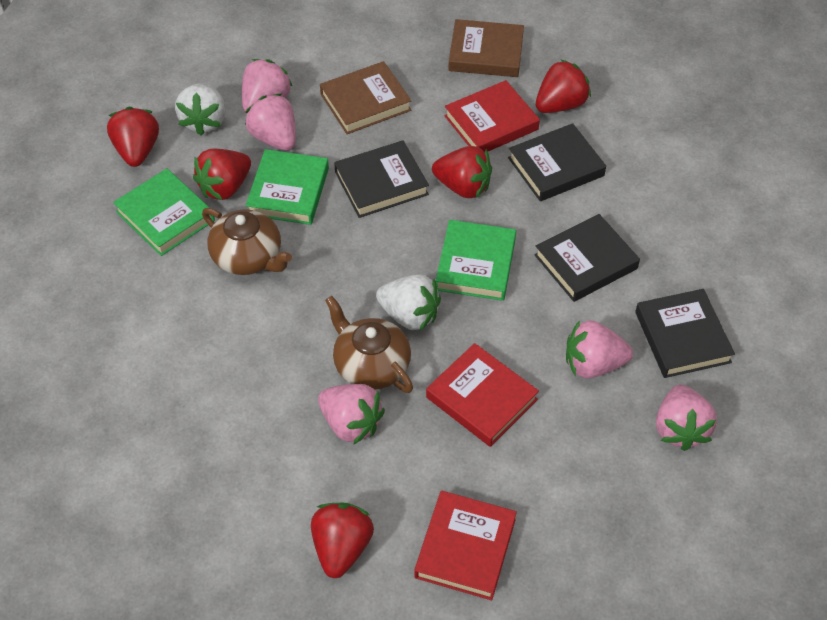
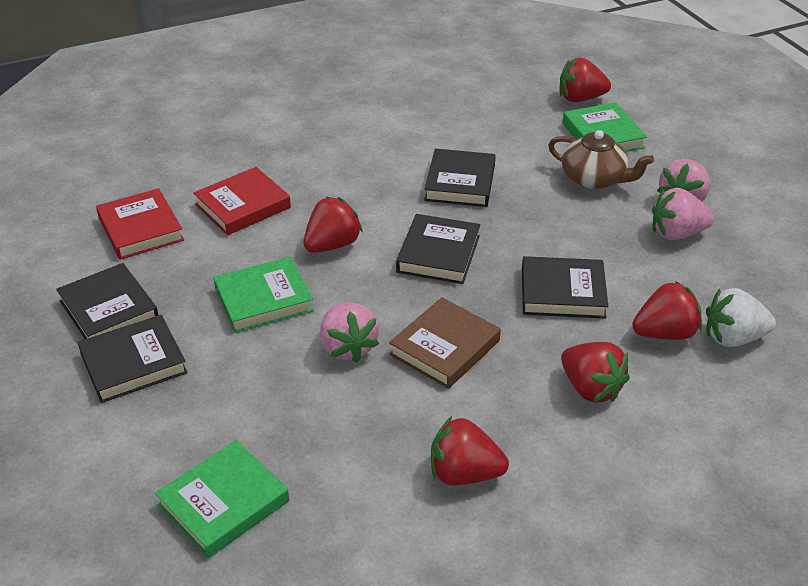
black book: 4 -> 5
brown book: 2 -> 1
brown teapot: 2 -> 1
pink strawberry: 5 -> 3
red book: 3 -> 2
white strawberry: 2 -> 1

